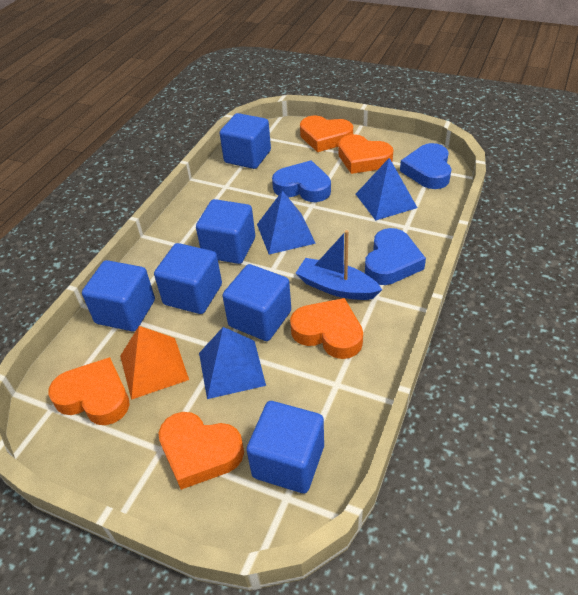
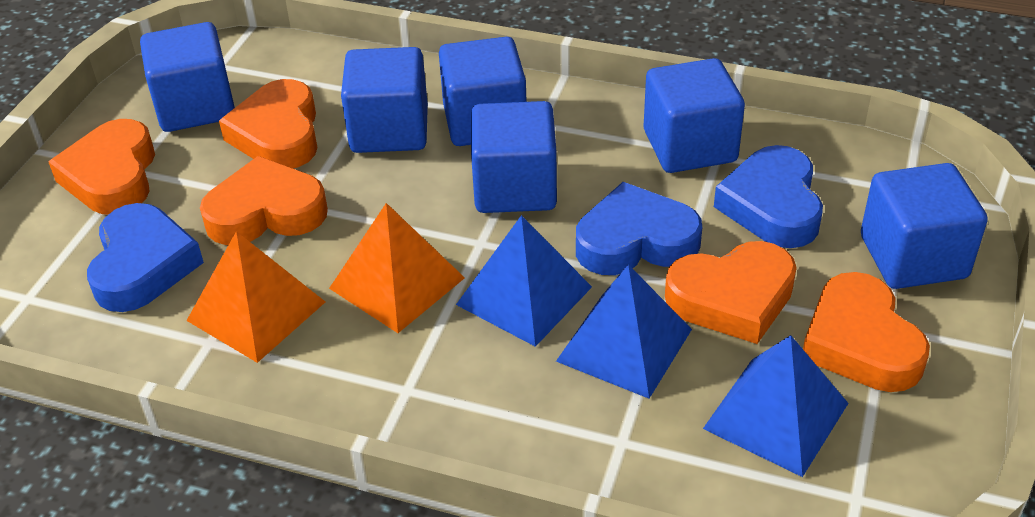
blue boat: 1 -> 0
orange pyramid: 1 -> 2

